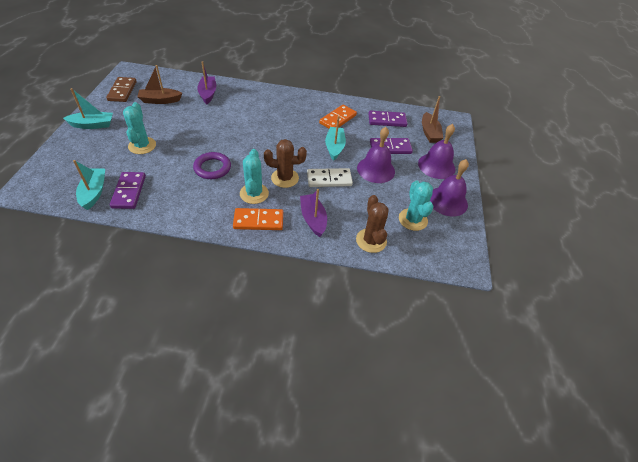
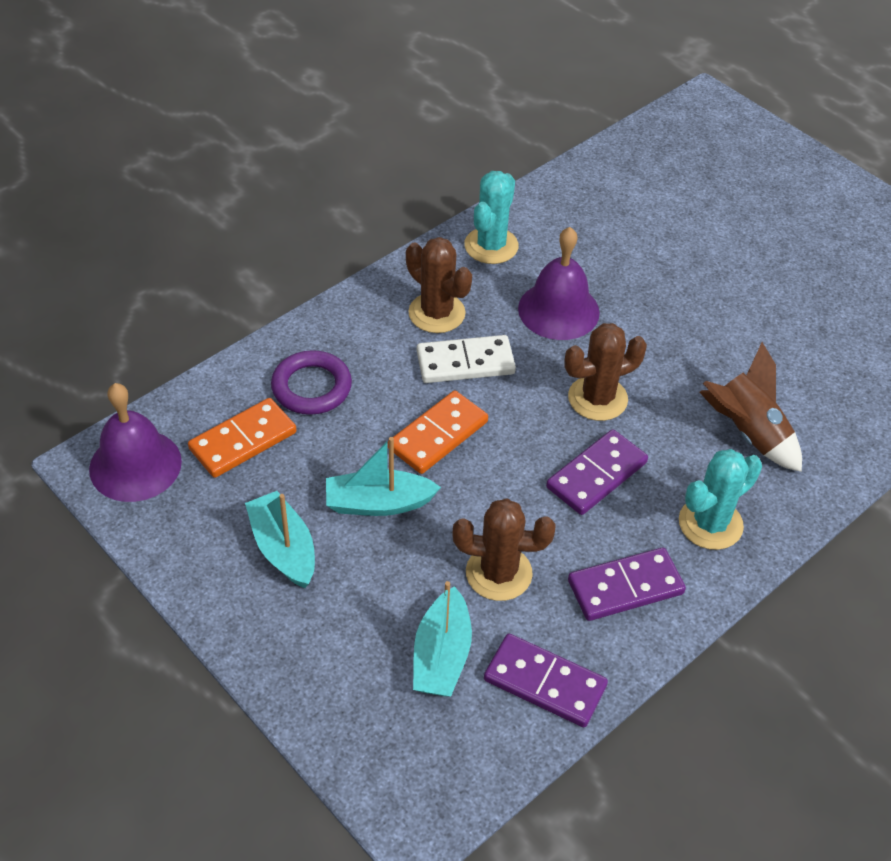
brown boat: 2 -> 0
brown cactus: 2 -> 3
brown domino: 1 -> 0
brown rocket: 0 -> 1
purple bell: 3 -> 2
purple boat: 2 -> 0
turquoise cactus: 3 -> 2

